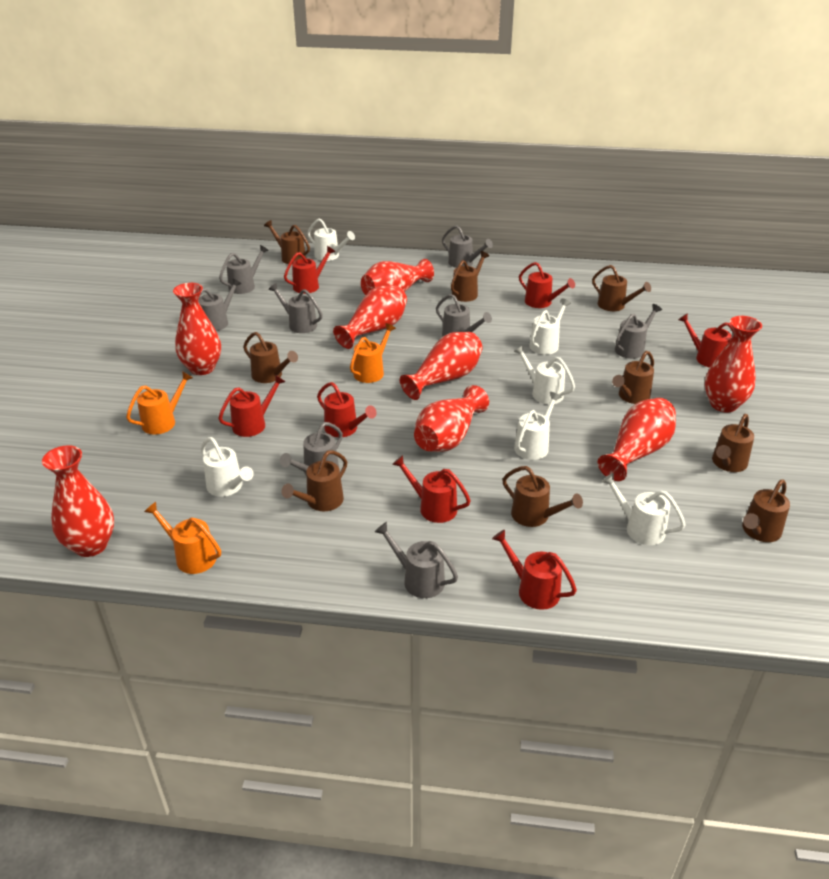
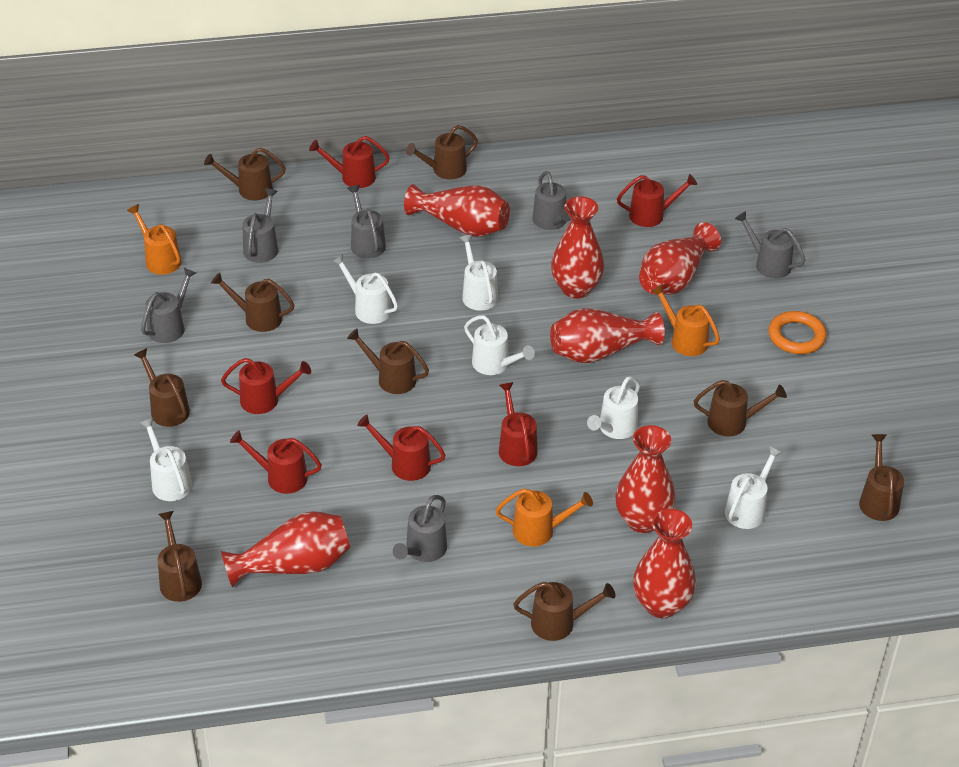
grey watering can: 8 -> 6
orange ring: 0 -> 1
red vase: 8 -> 7
red watering can: 7 -> 6

